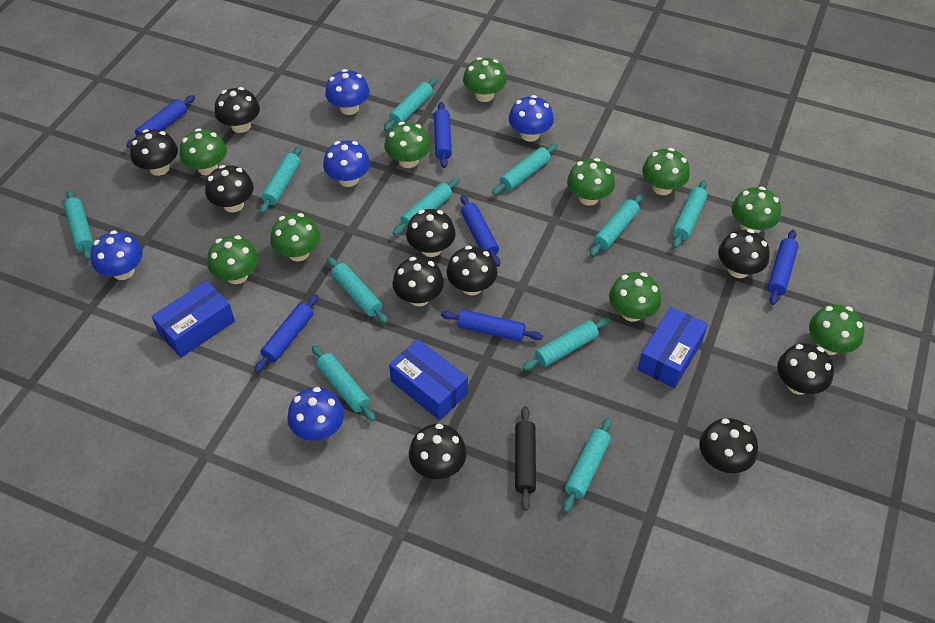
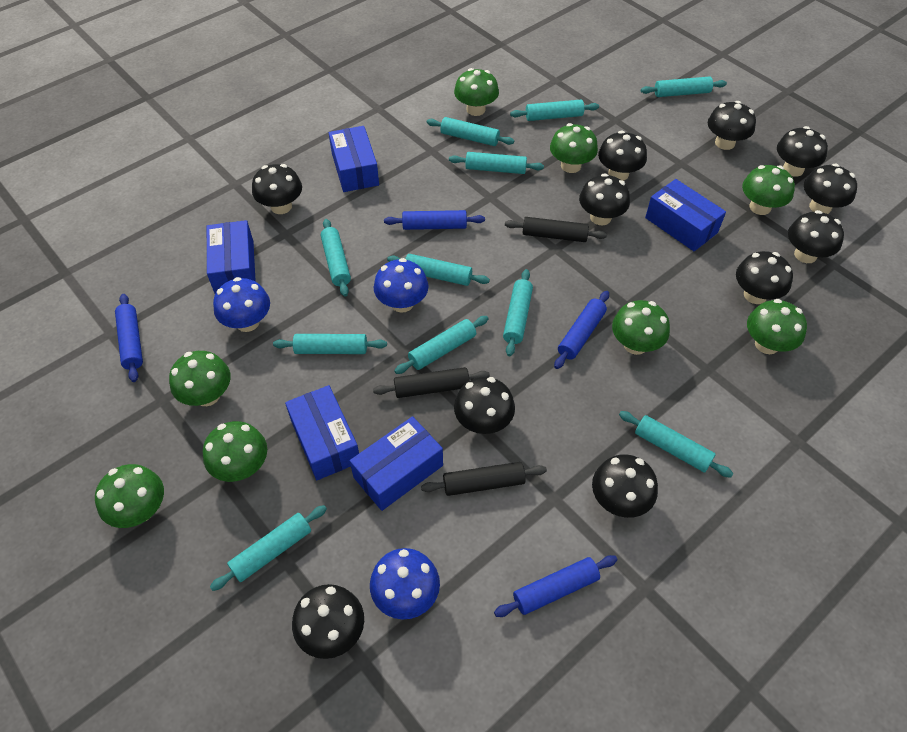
black mushroom: 10 -> 11
black rolling pin: 1 -> 3
blue box: 3 -> 5
blue mushroom: 5 -> 3
blue rolling pin: 6 -> 4
green mushroom: 10 -> 8

